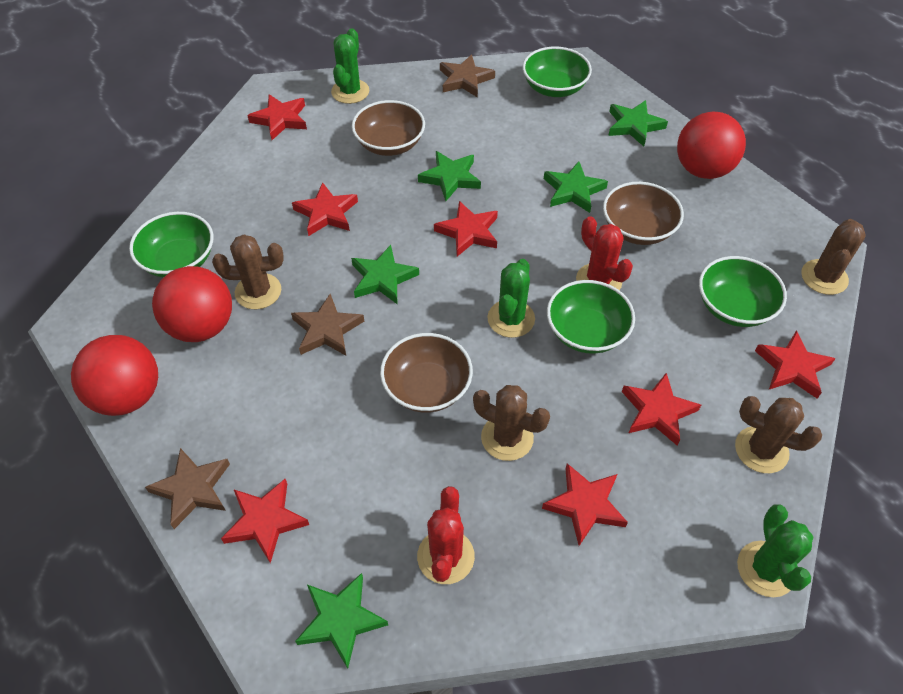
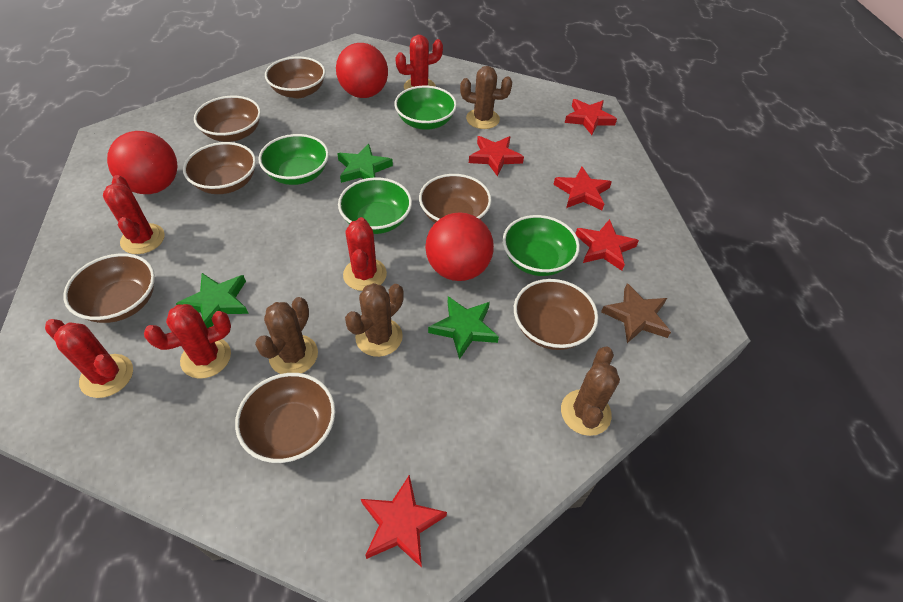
brown bowl: 3 -> 7
brown star: 3 -> 1
green cactus: 3 -> 0
green star: 5 -> 3
red cactus: 2 -> 5
red star: 7 -> 5

